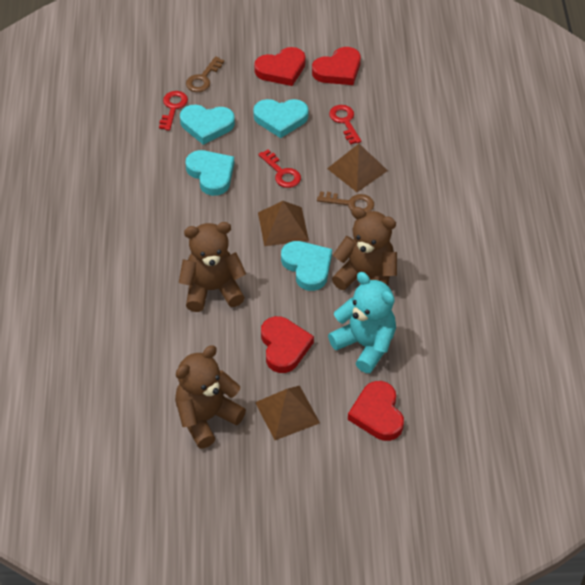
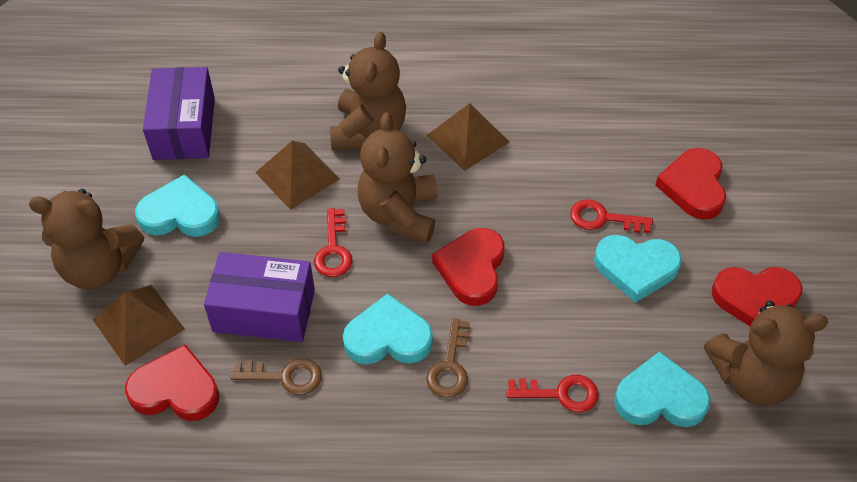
brown teddy bear: 3 -> 4
purple box: 0 -> 2
turquoise teddy bear: 1 -> 0

